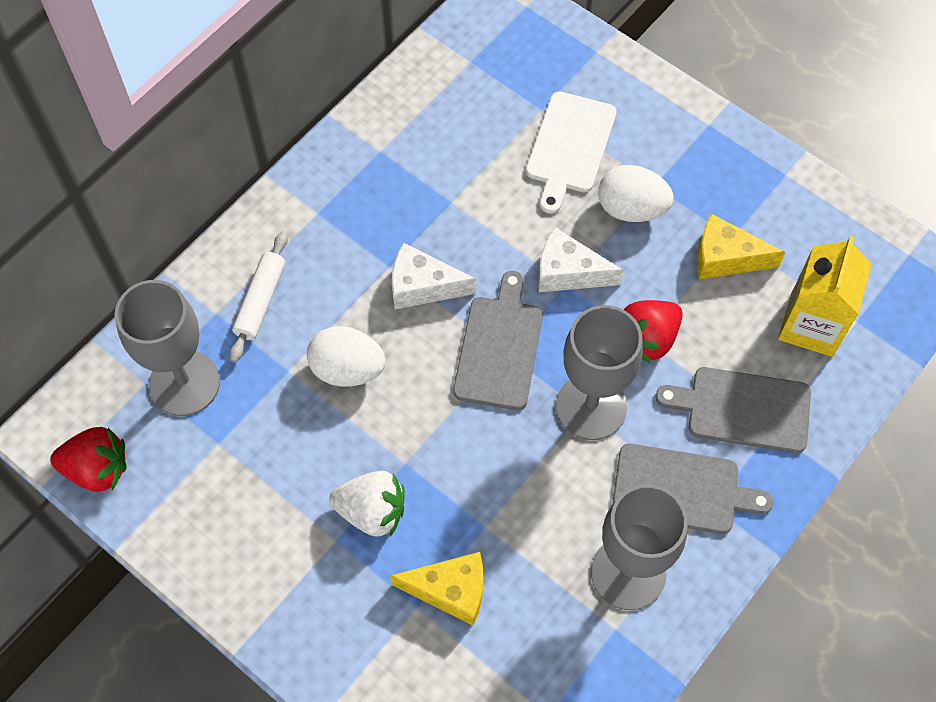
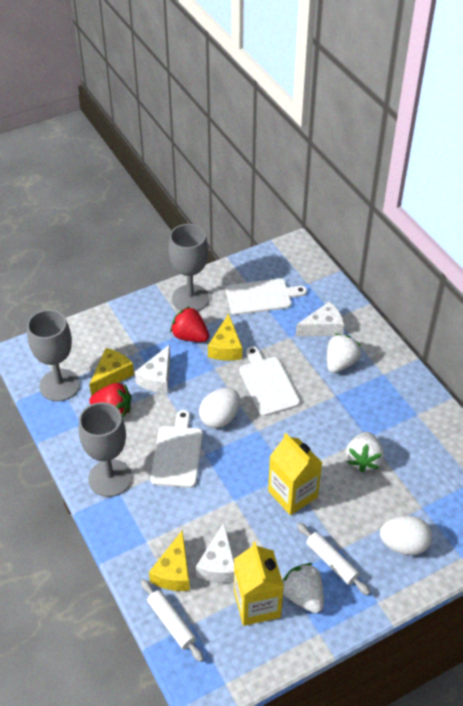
grey cutting board: 3 -> 0
white cheese: 2 -> 3
white cutting board: 1 -> 3
white rolling pin: 1 -> 2
white strawberry: 1 -> 3
yellow carton: 1 -> 2
yellow cheese: 2 -> 3

